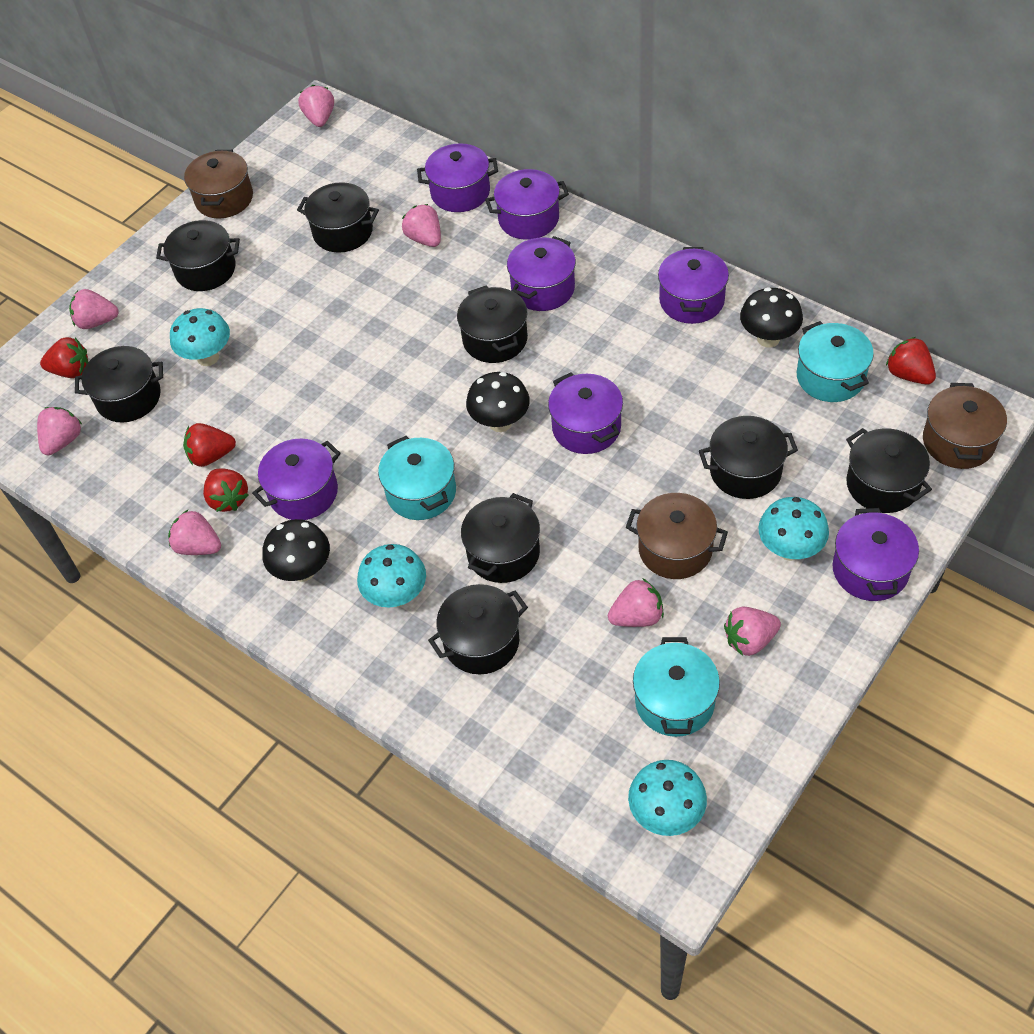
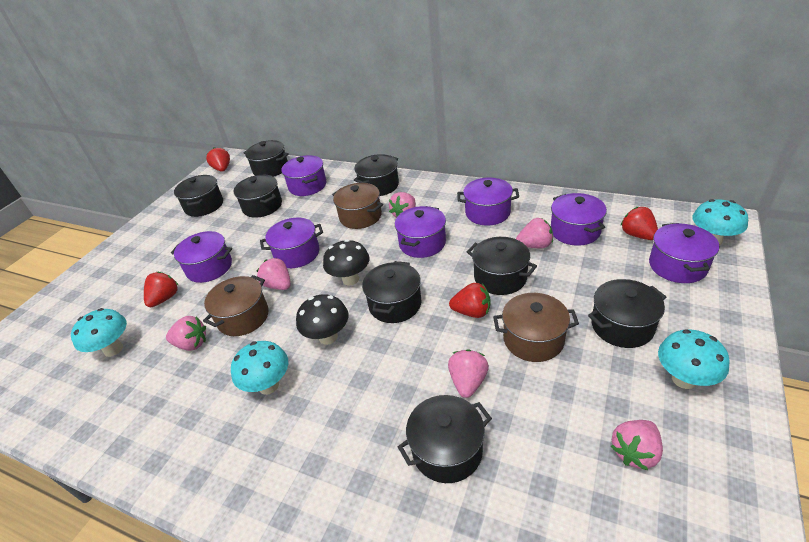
black mushroom: 3 -> 2
pink strawberry: 7 -> 6
turquoise pot: 3 -> 0

